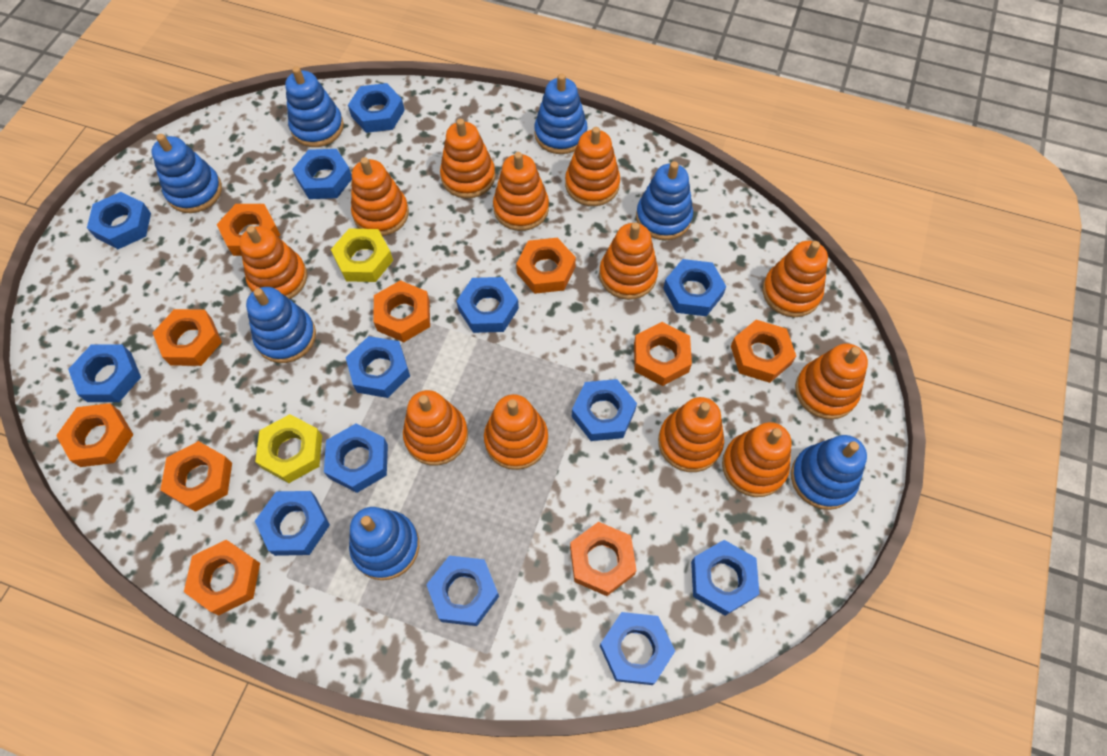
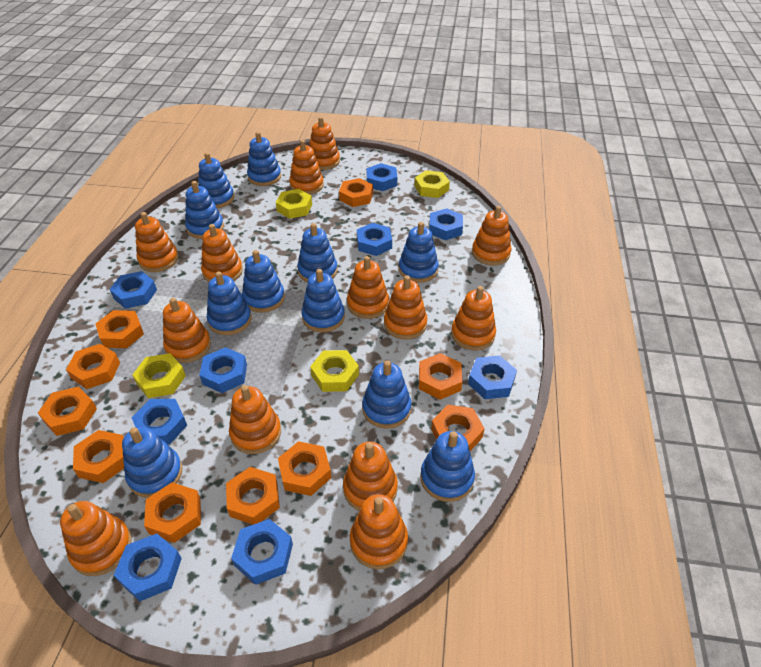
blue nut: 13 -> 9
blue stacking toy: 7 -> 11
orange stacking toy: 12 -> 13
yellow nut: 2 -> 4

